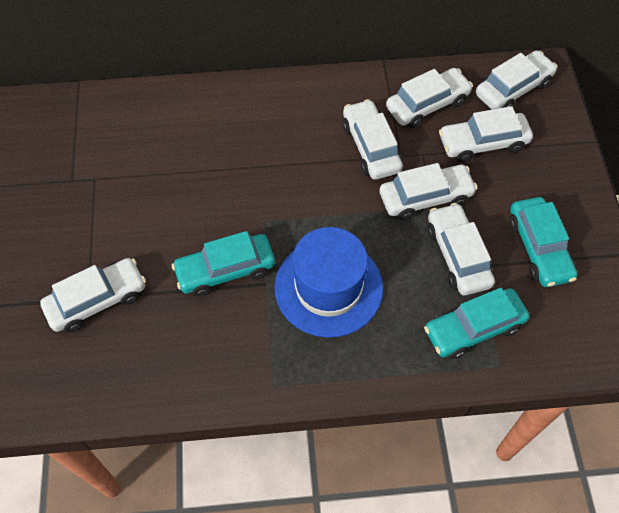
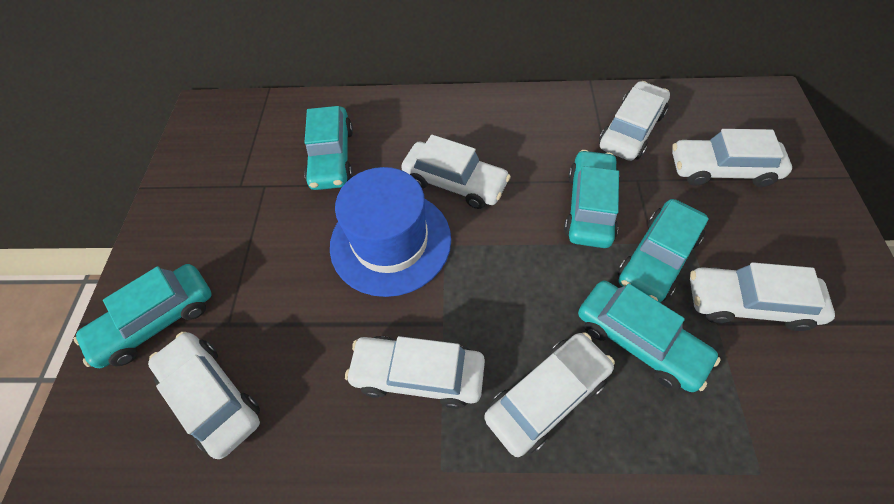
turquoise car: 3 -> 5

